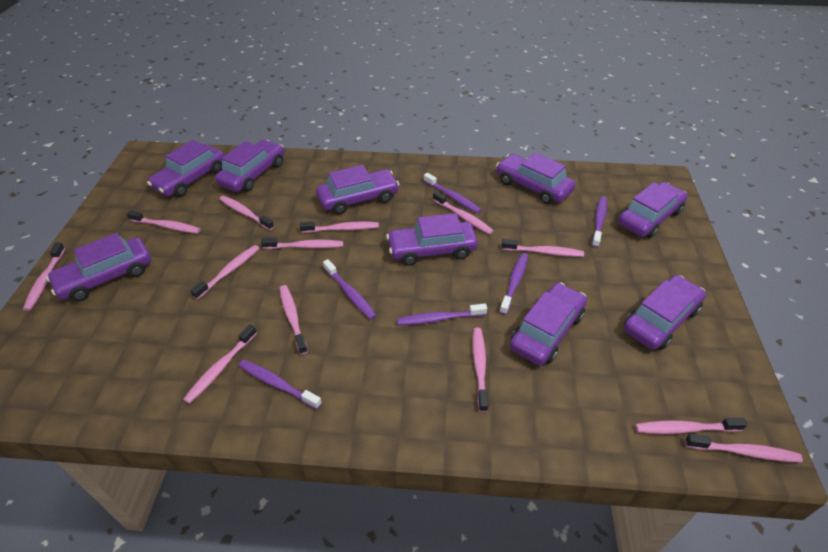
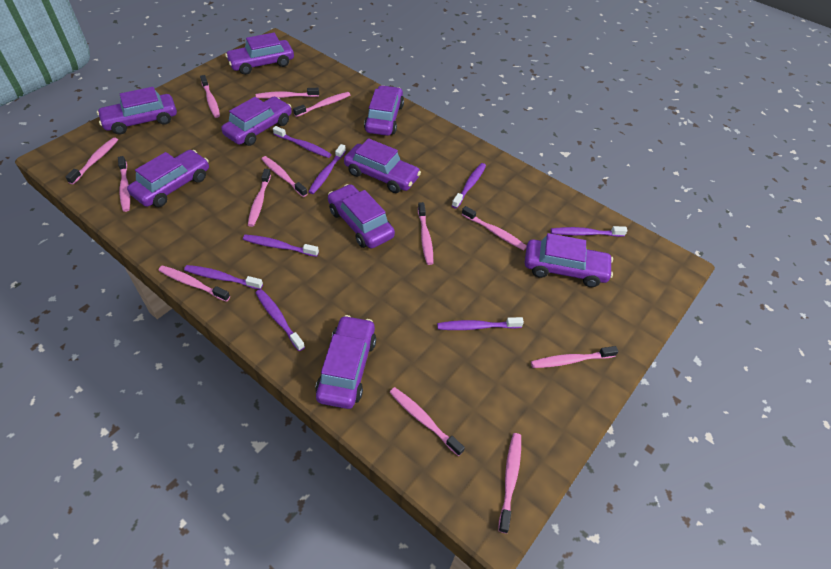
purple toothbrush: 6 -> 8

